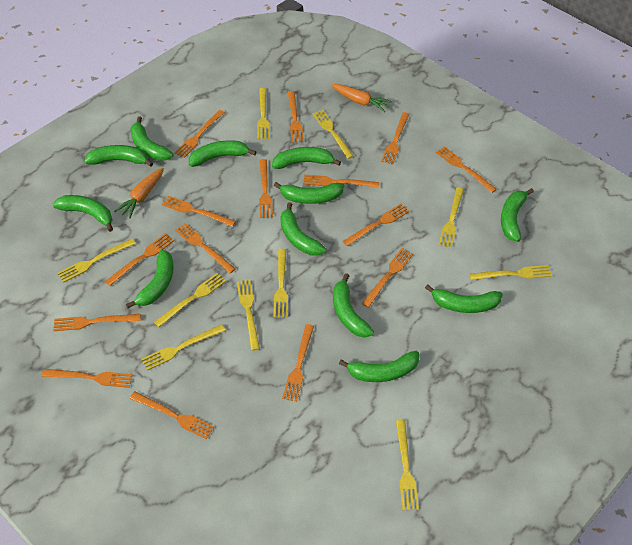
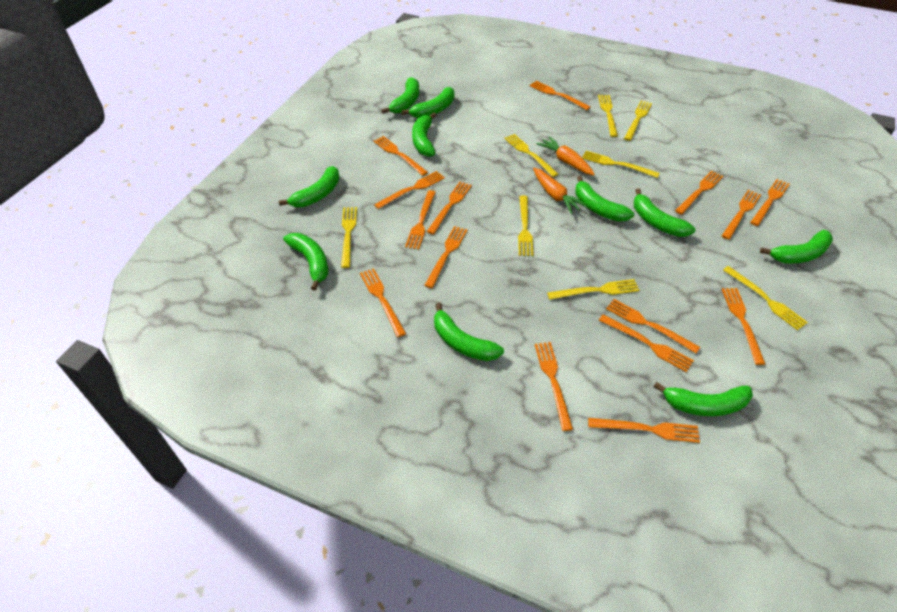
green banana: 12 -> 10
yellow fork: 10 -> 8

